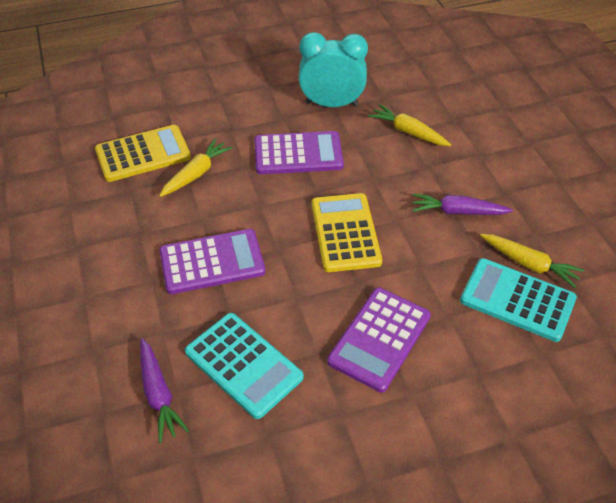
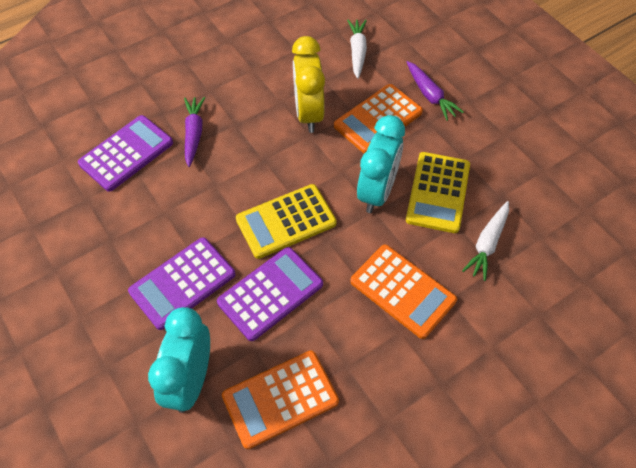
orange calculator: 0 -> 3
turquoise calculator: 2 -> 0
turquoise clock: 1 -> 2
white carrot: 0 -> 2
yellow carrot: 3 -> 0
yellow clock: 0 -> 1

